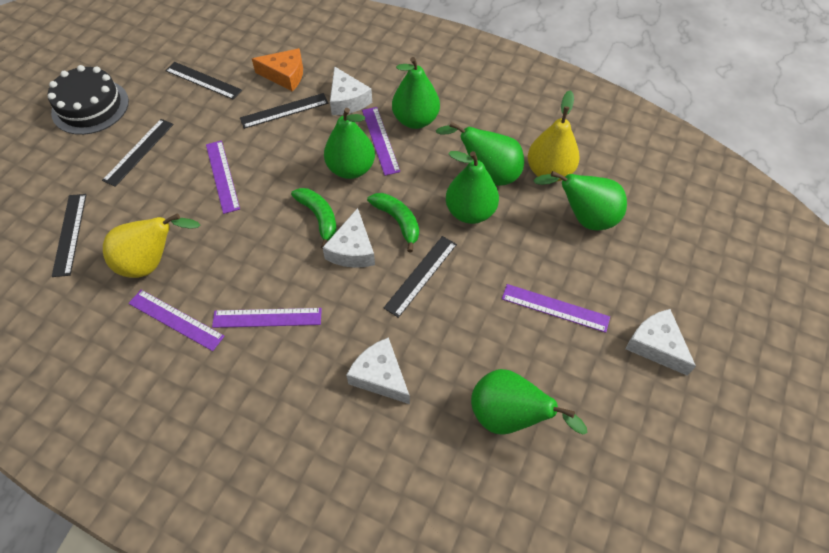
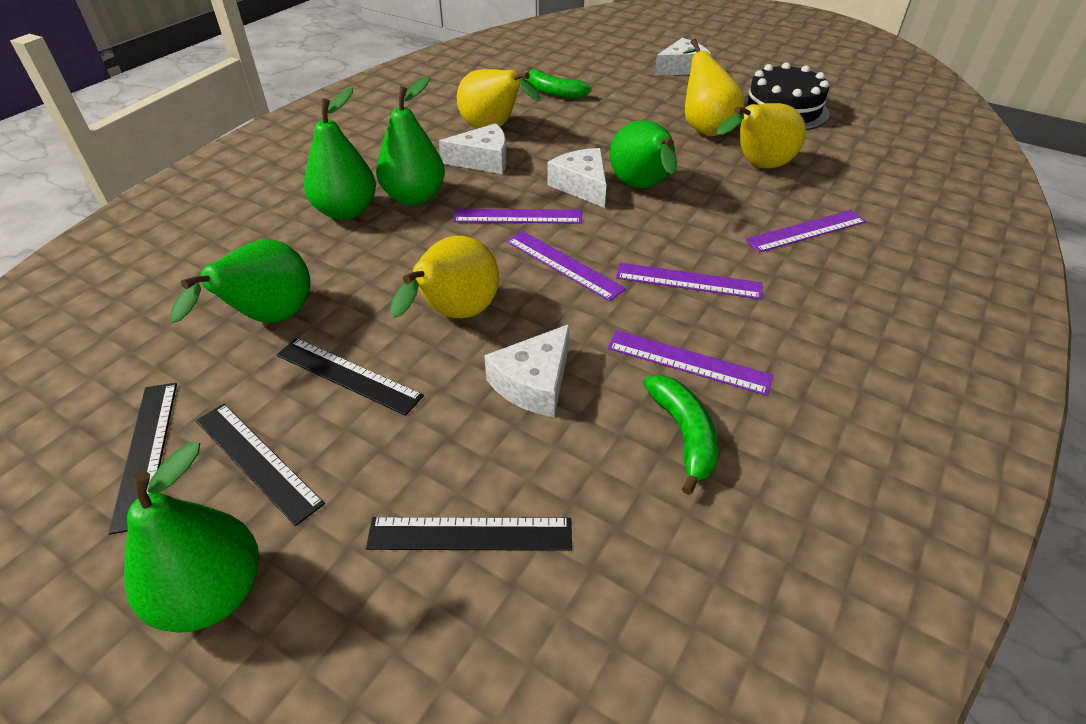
black ruler: 5 -> 4
green pear: 6 -> 5
orange cheese: 1 -> 0
yellow pear: 2 -> 4

